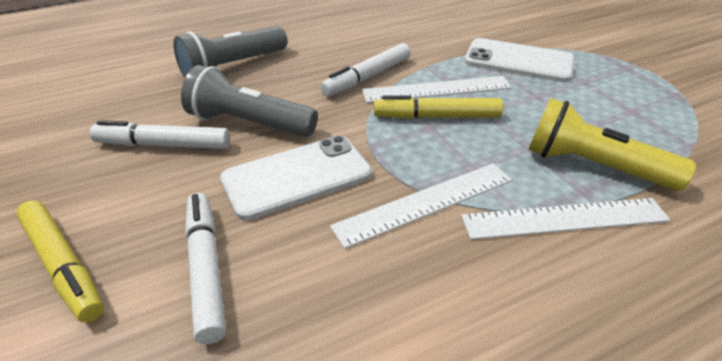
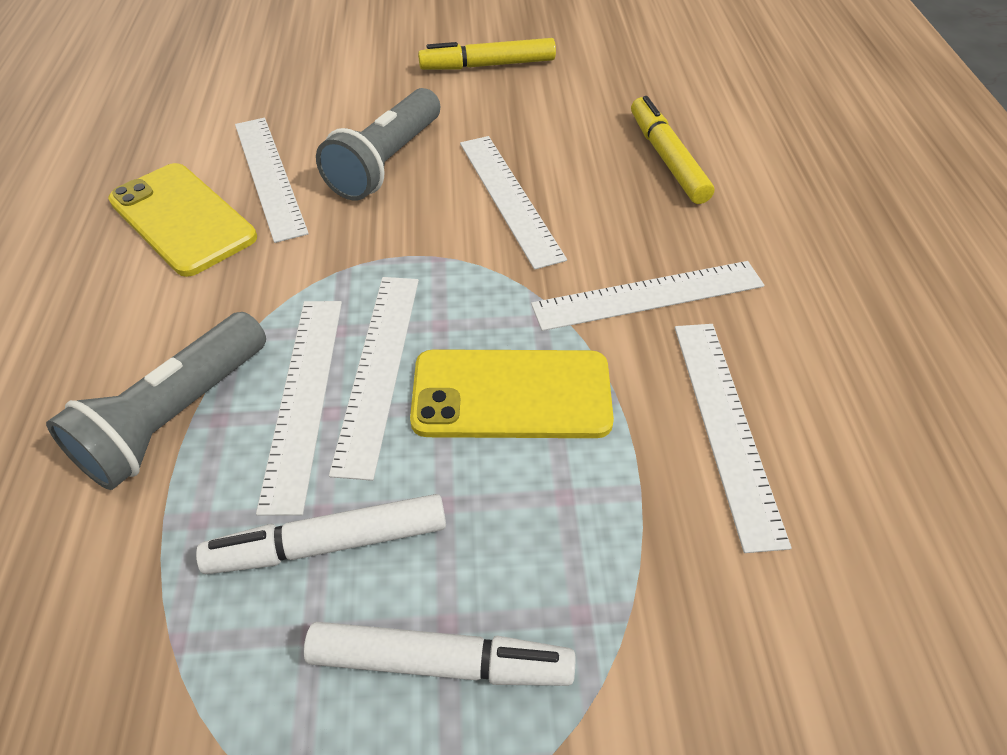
white marker: 3 -> 2
white phone: 2 -> 0
white ruler: 3 -> 6
yellow flashlight: 1 -> 0
yellow phone: 0 -> 2

